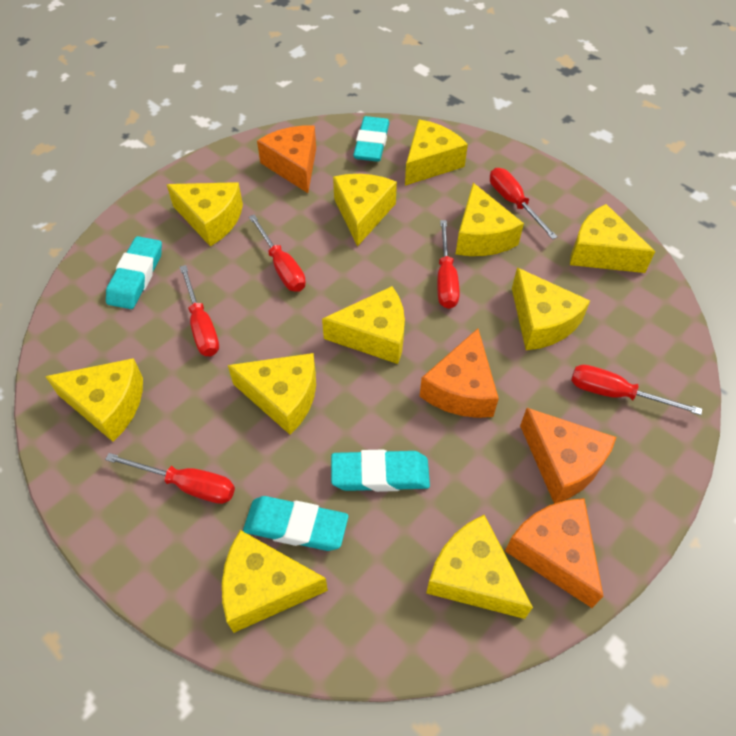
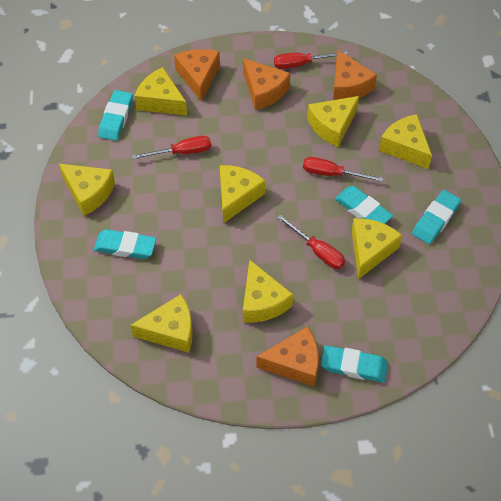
red screwdriver: 6 -> 4
turquoise eraser: 4 -> 5
yellow cheese: 11 -> 8

